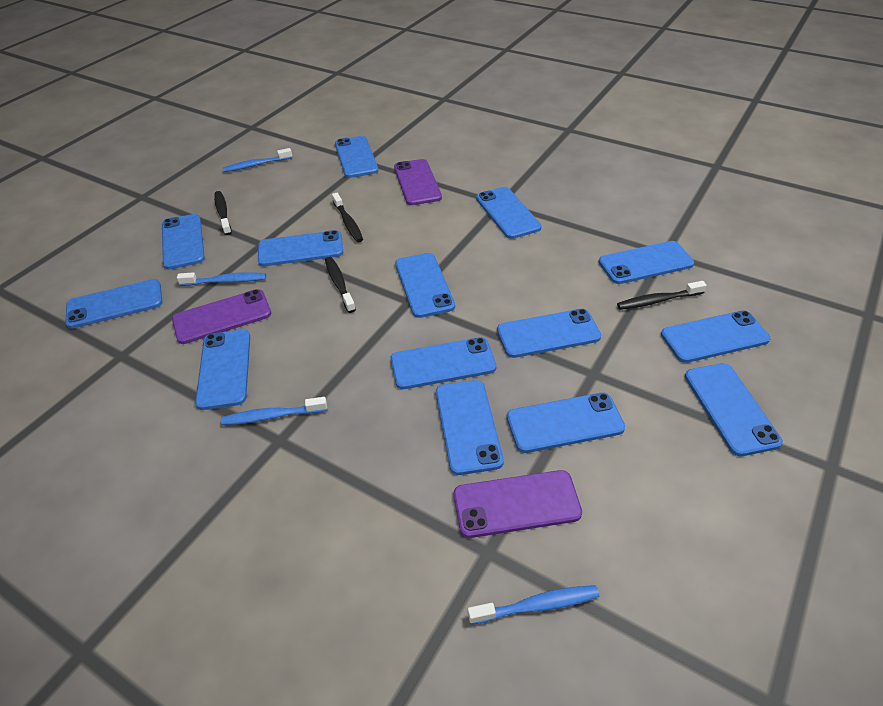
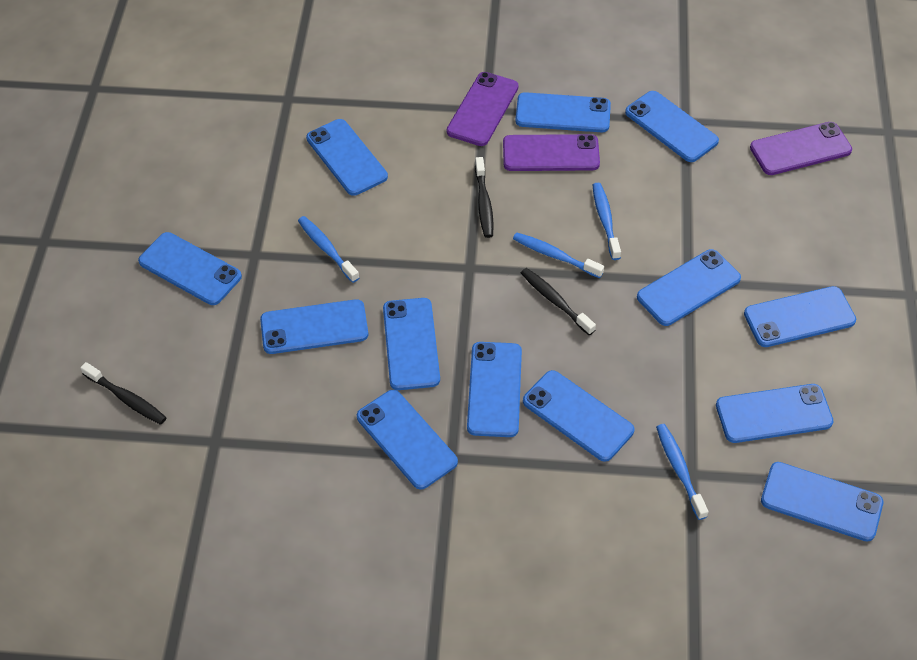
black toothbrush: 4 -> 3
blue phone: 14 -> 13

